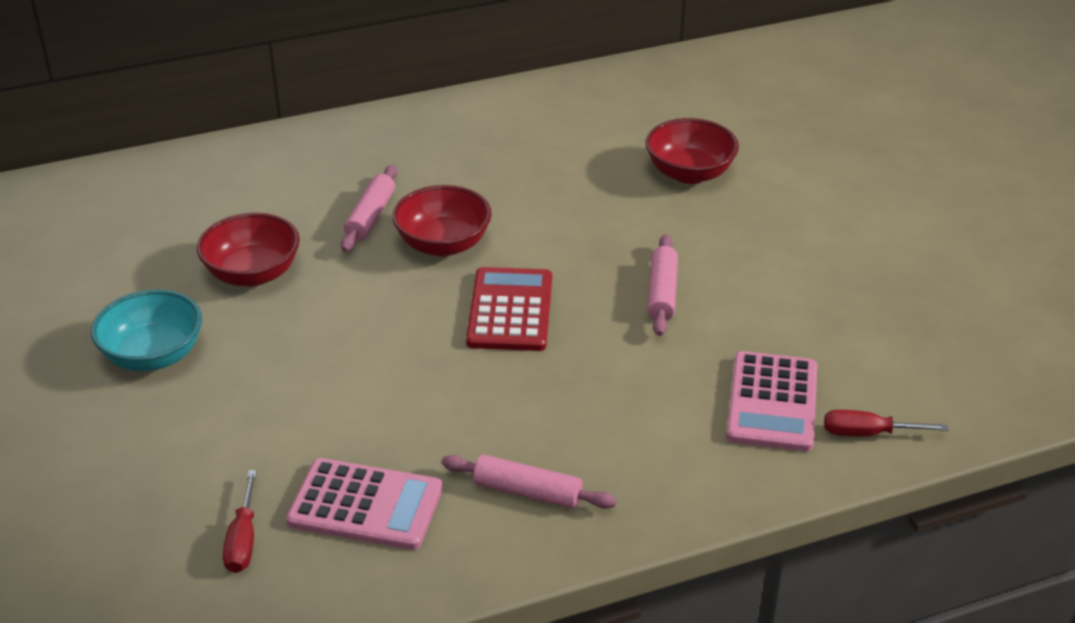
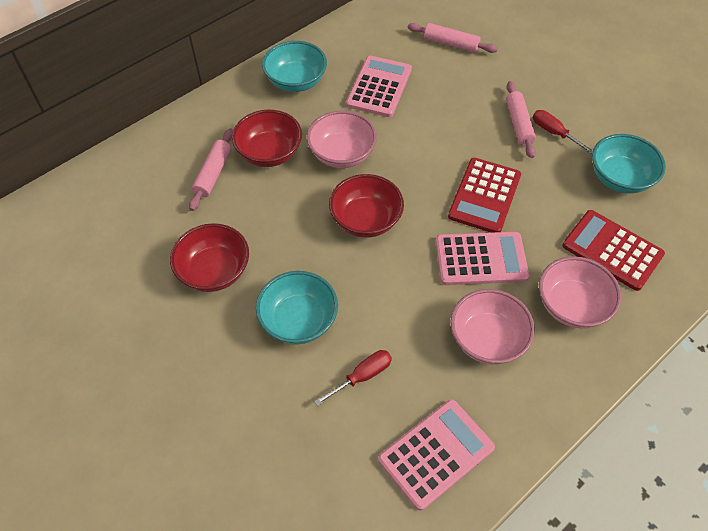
pink bowl: 0 -> 3
pink calculator: 2 -> 3
red calculator: 1 -> 2
turquoise bowl: 1 -> 3

